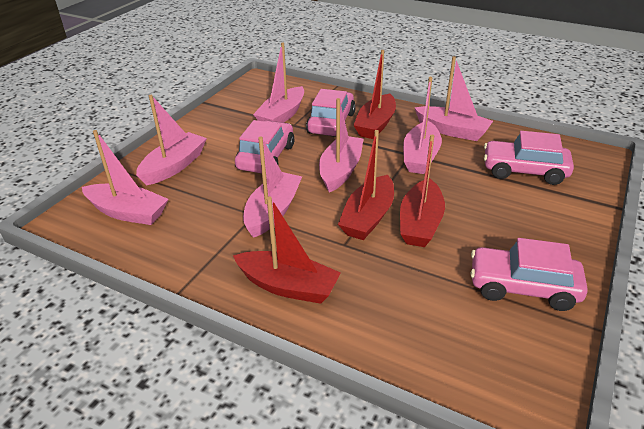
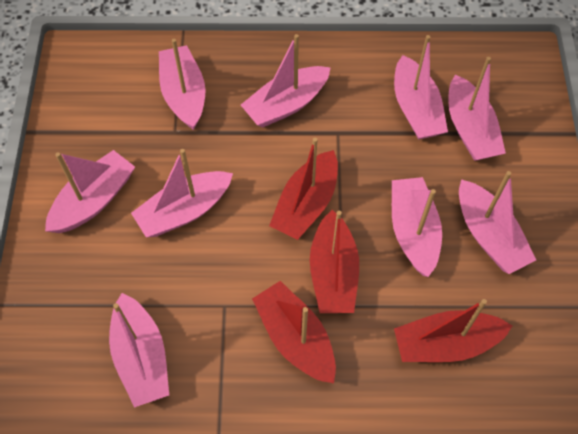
pink boat: 7 -> 9
pink car: 4 -> 0

